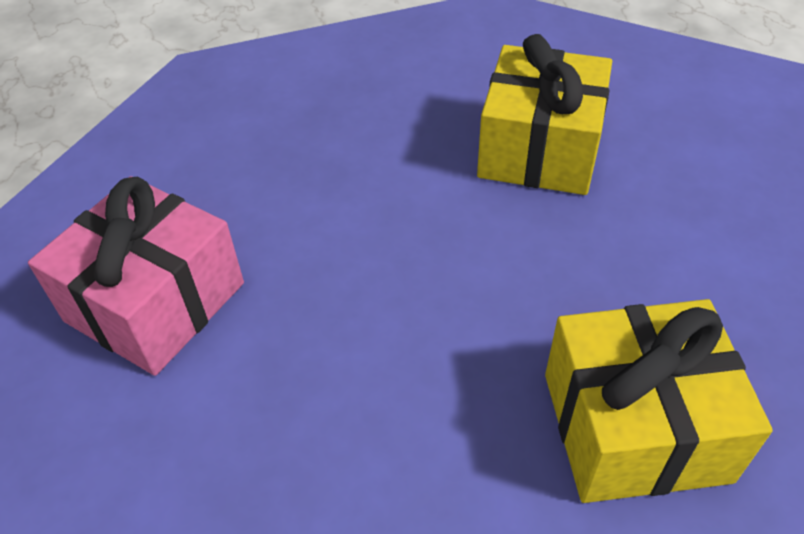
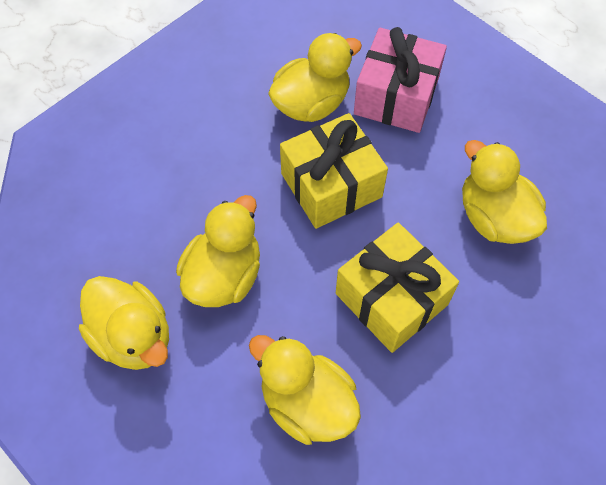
yellow duck: 0 -> 5

